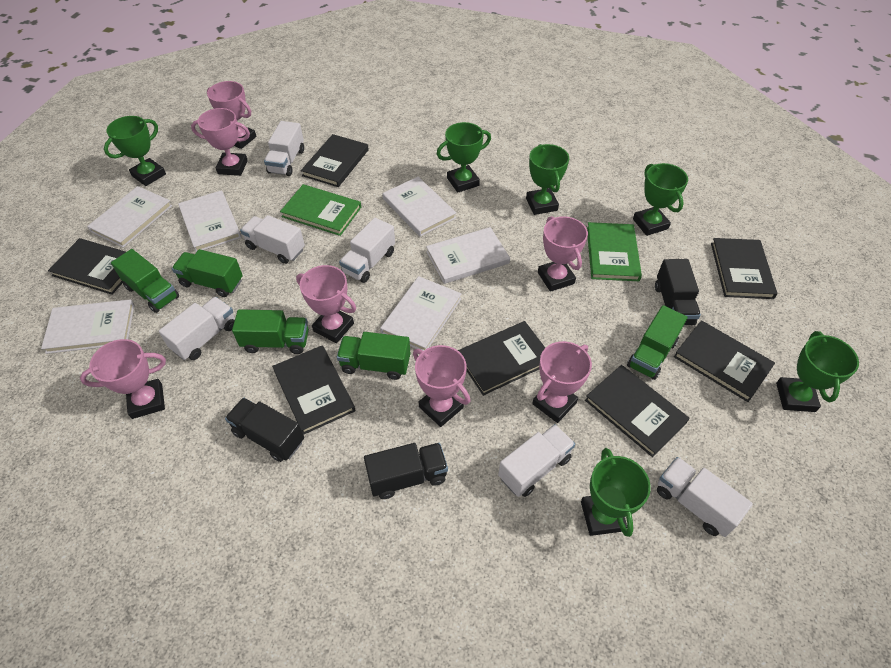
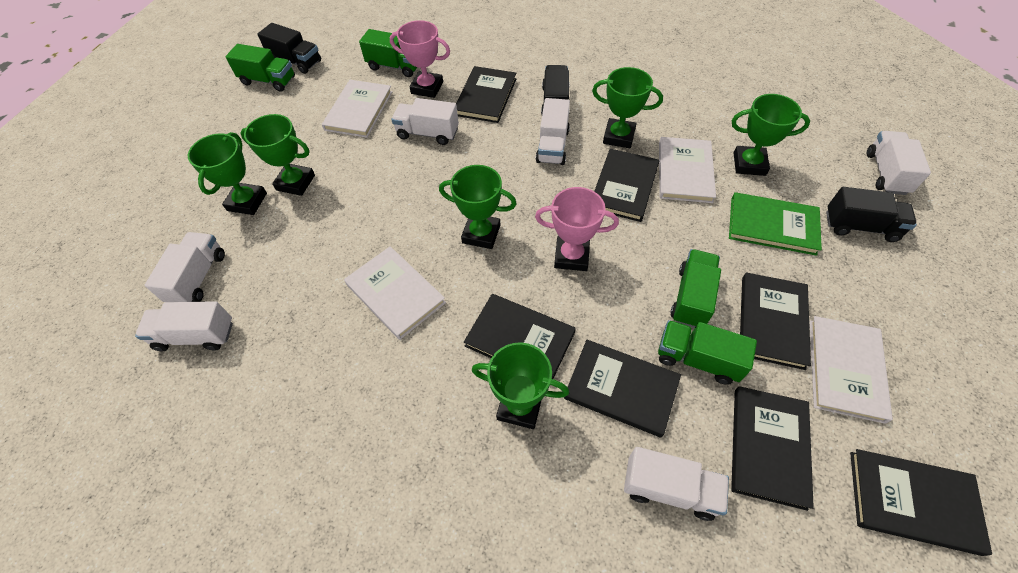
green book: 2 -> 1
green truck: 5 -> 4
pink trophy: 7 -> 2
white book: 6 -> 4

